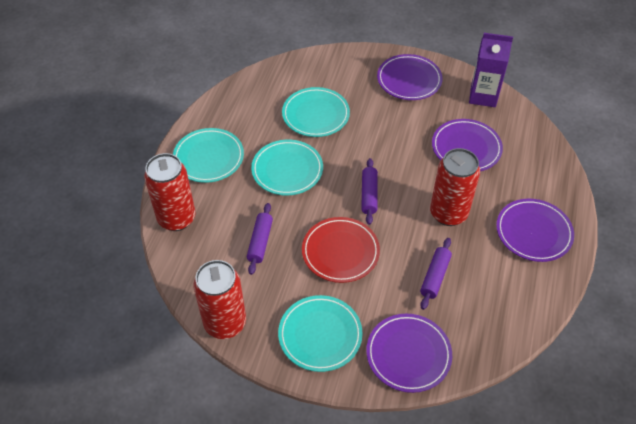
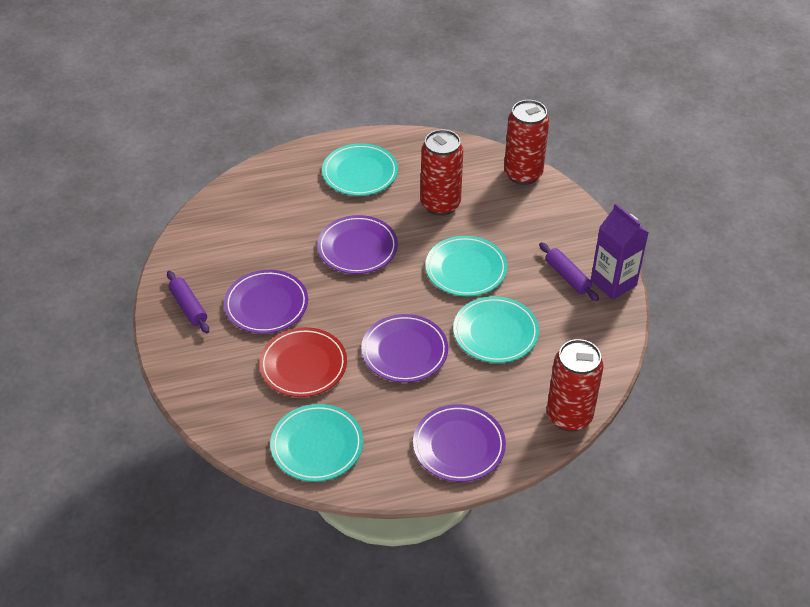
purple rolling pin: 3 -> 2

